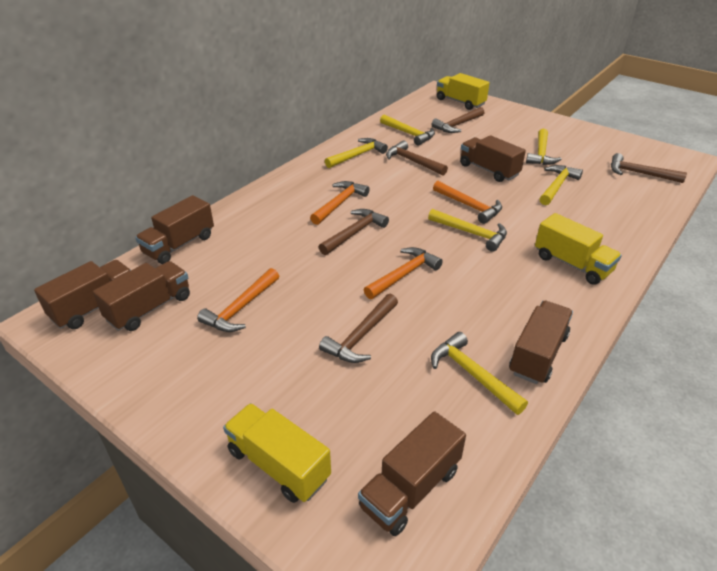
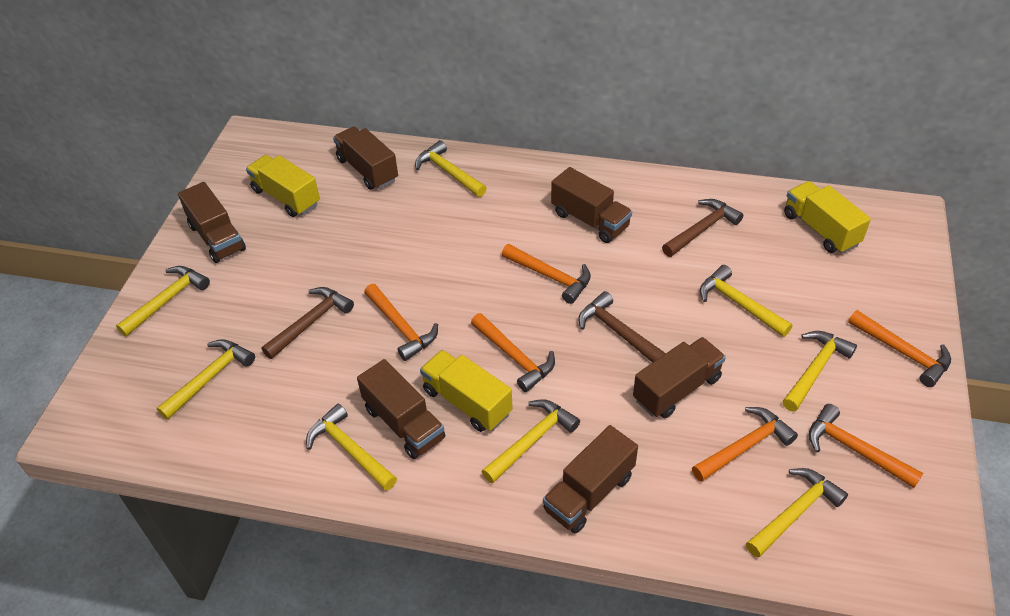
brown hammer: 5 -> 3
orange hammer: 4 -> 6
yellow hammer: 6 -> 8

